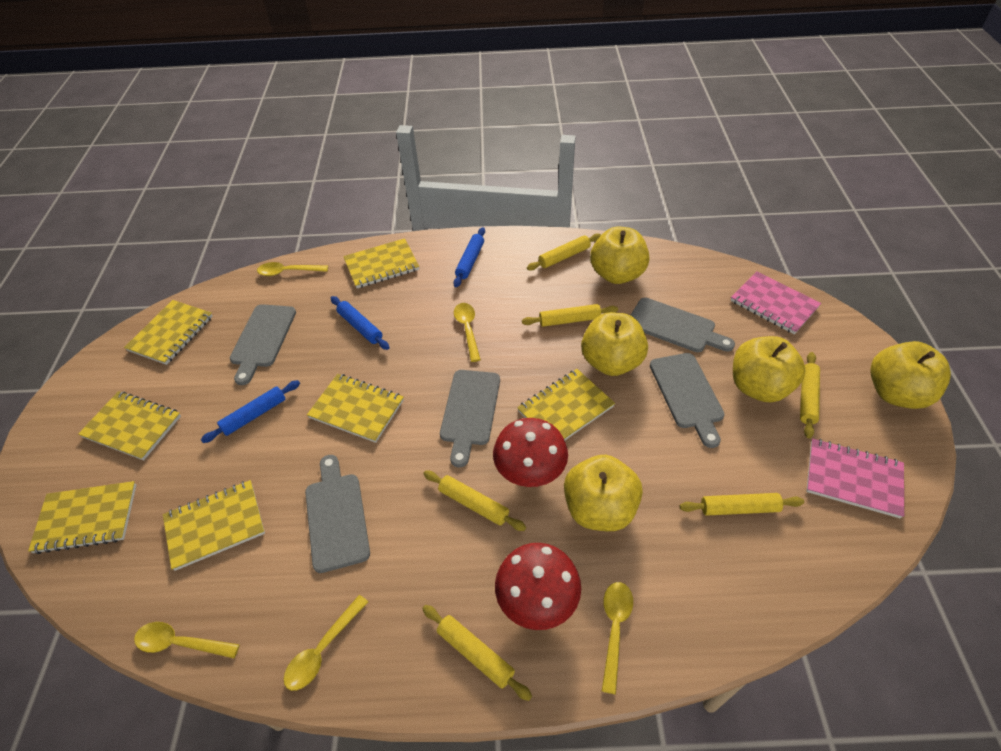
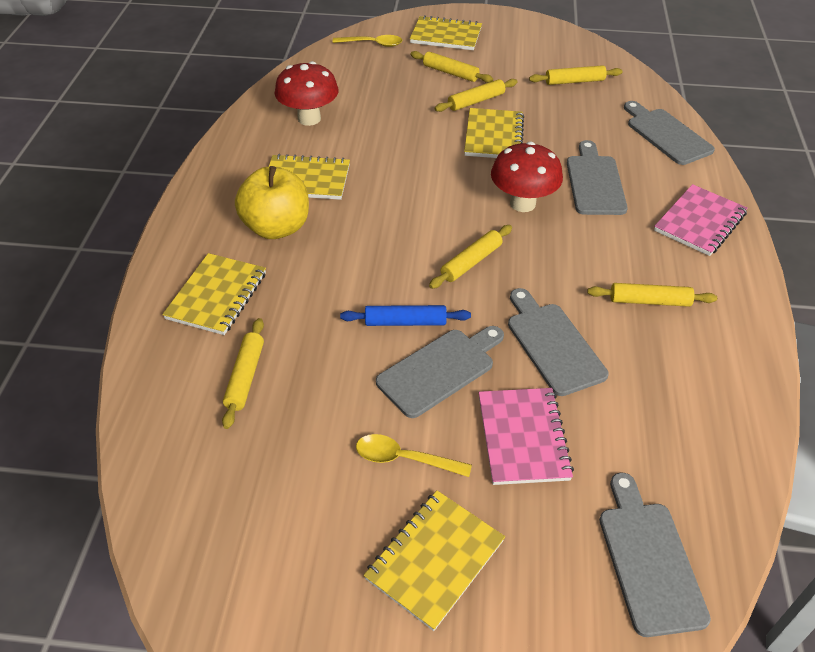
blue rolling pin: 3 -> 1
yellow apple: 5 -> 1
yellow notebook: 7 -> 5
yellow spoon: 5 -> 2

